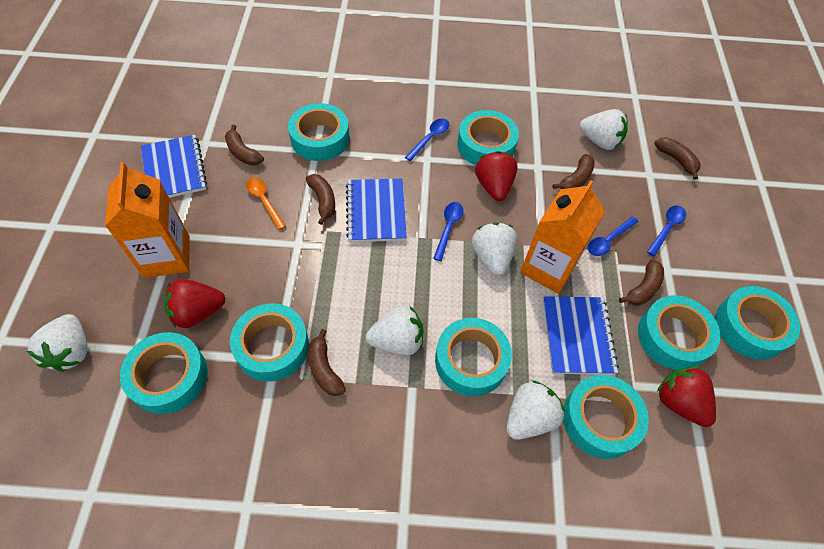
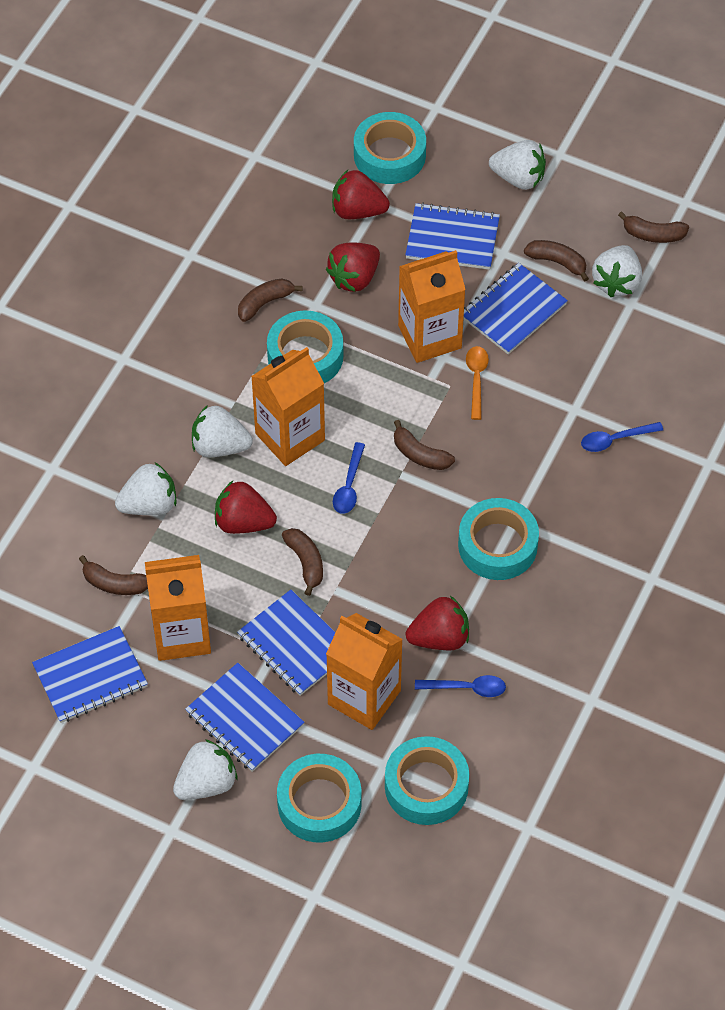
blue notebook: 3 -> 5
blue spoon: 4 -> 3
orange carton: 2 -> 4
red strawberry: 3 -> 4
turquoise tape: 8 -> 5

